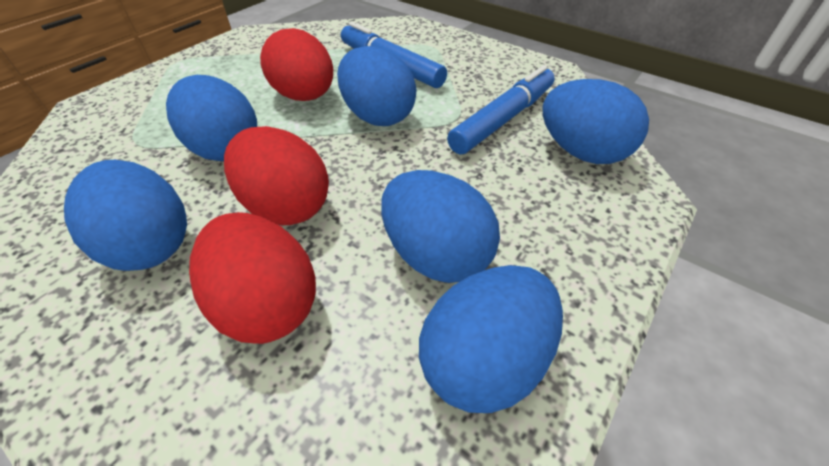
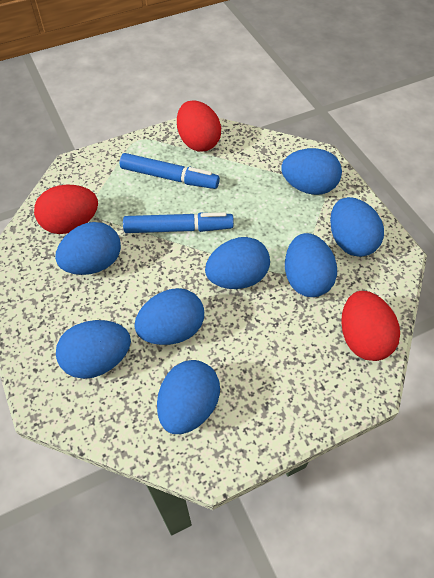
blue egg: 6 -> 8

